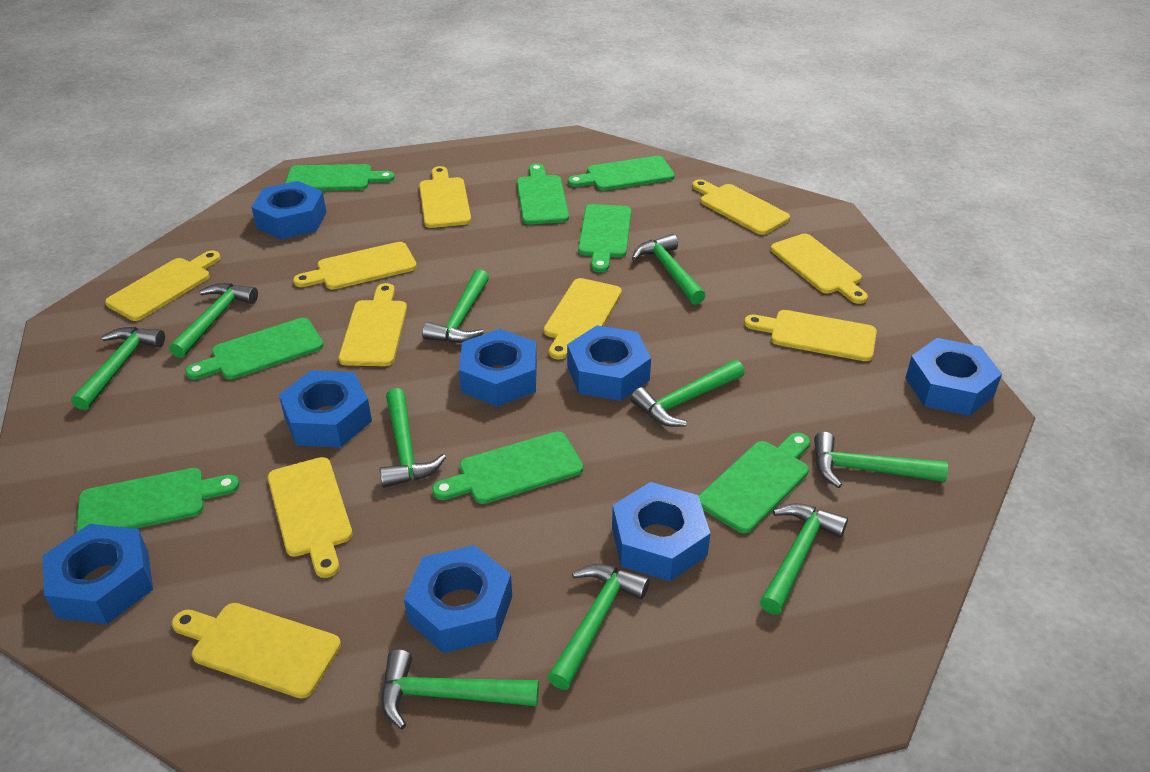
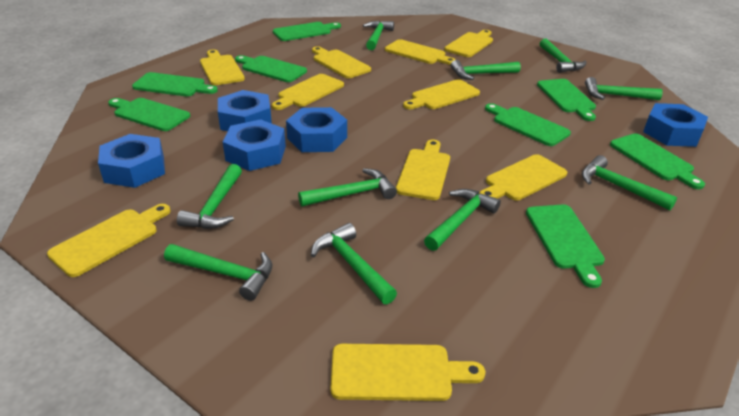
blue nut: 8 -> 5

